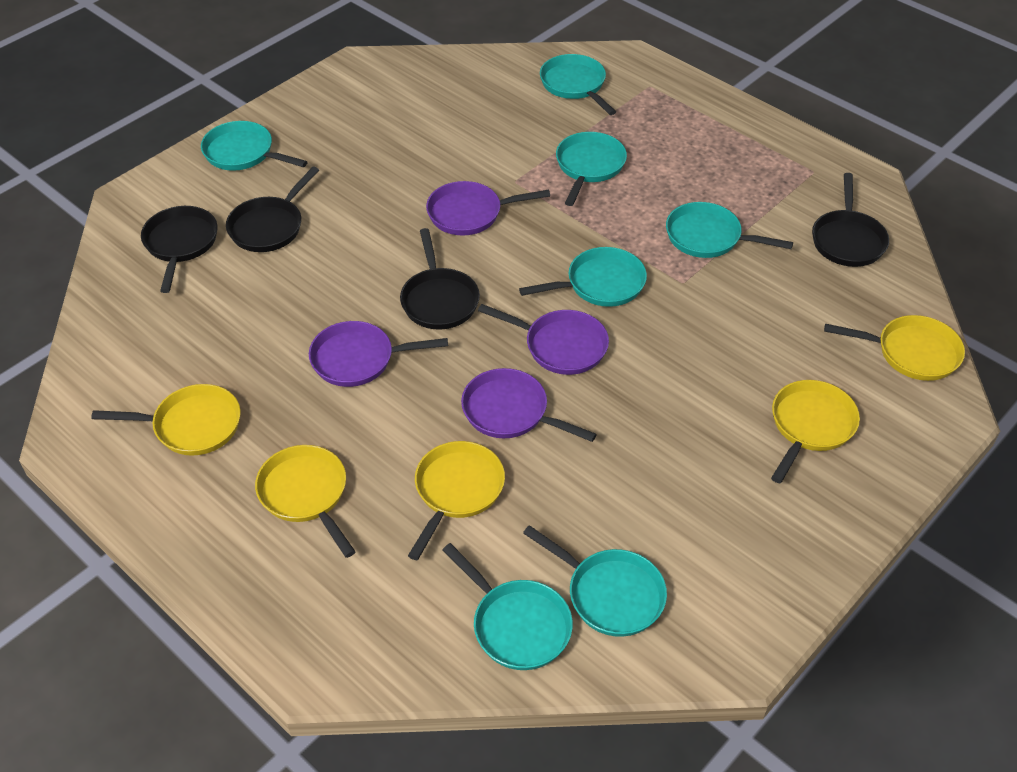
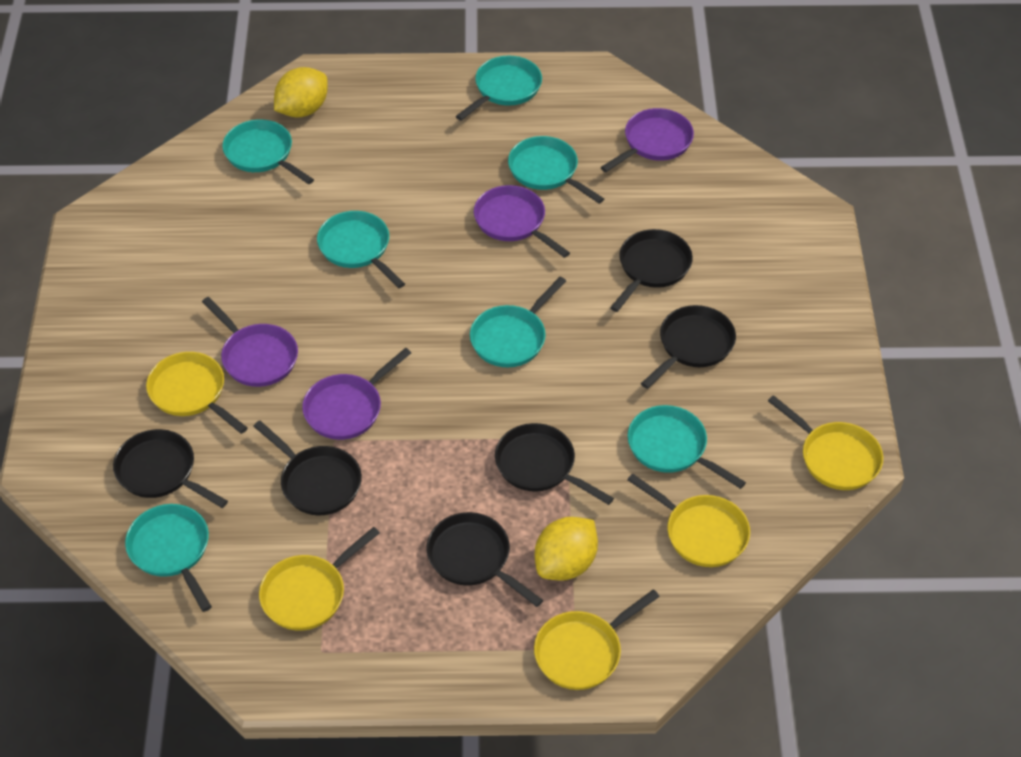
black pan: 4 -> 6
yellow lemon: 0 -> 2

